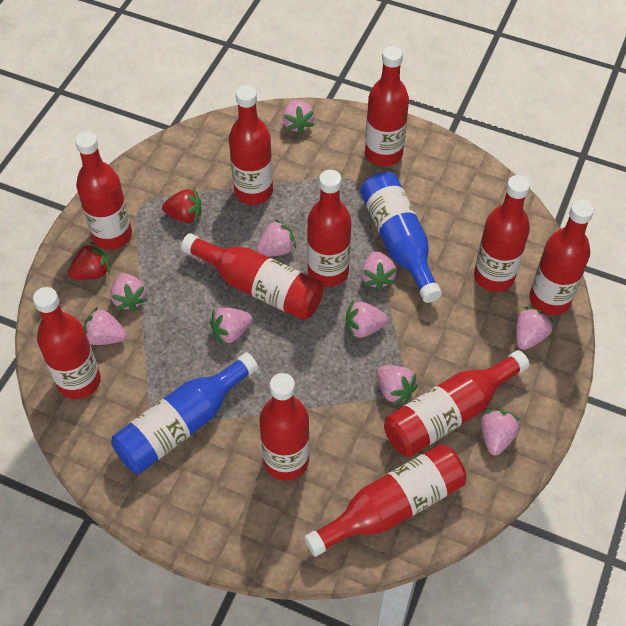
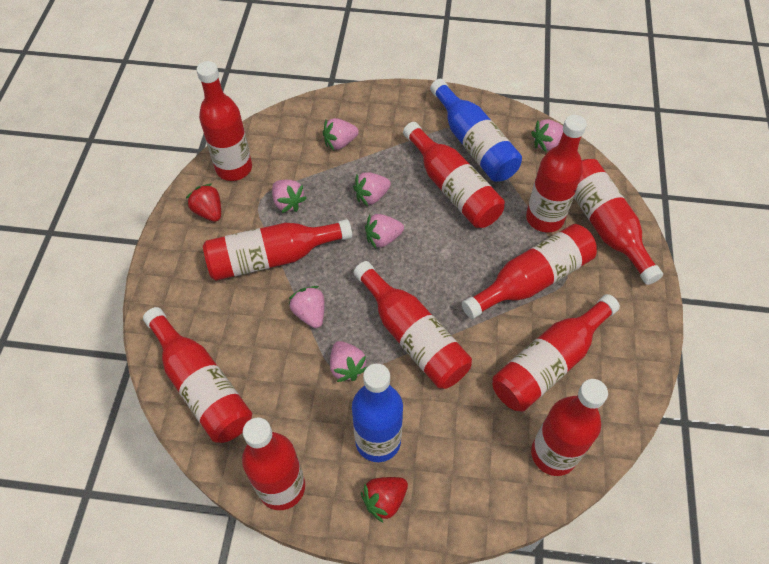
pink strawberry: 10 -> 7

